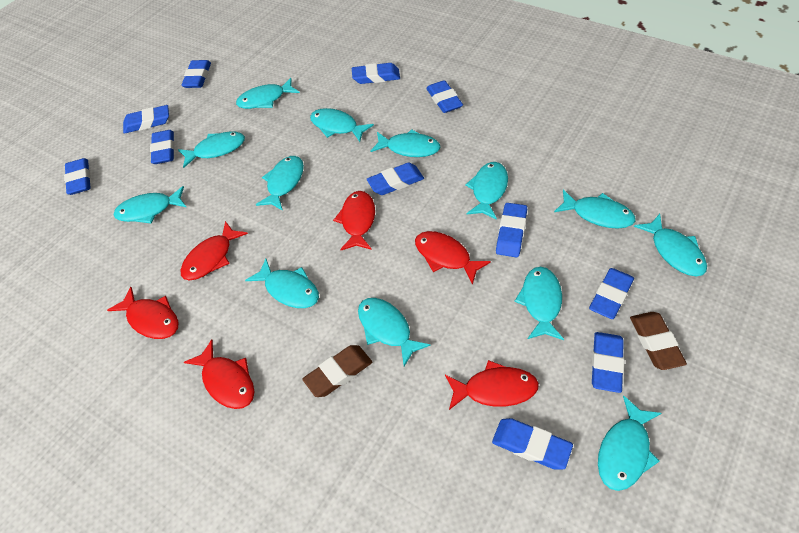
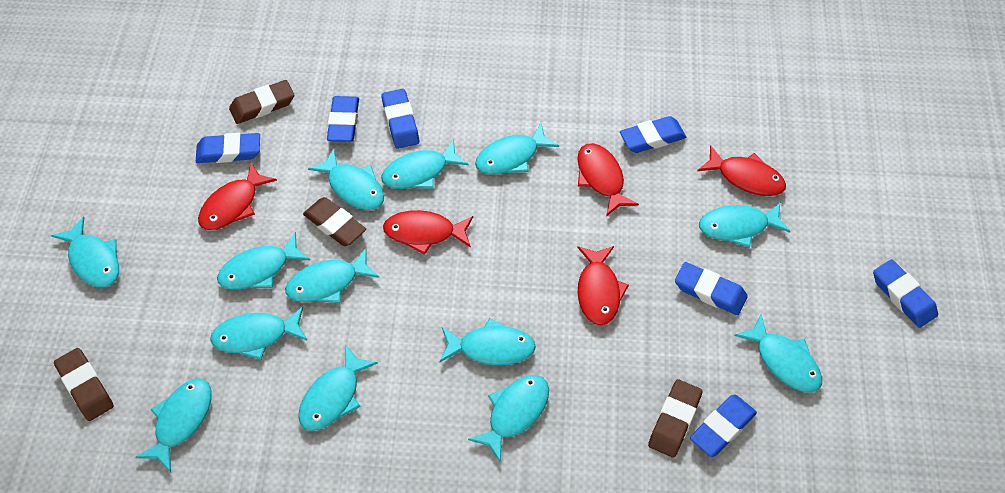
blue eraser: 11 -> 7
brown eraser: 2 -> 4
red fish: 6 -> 5

